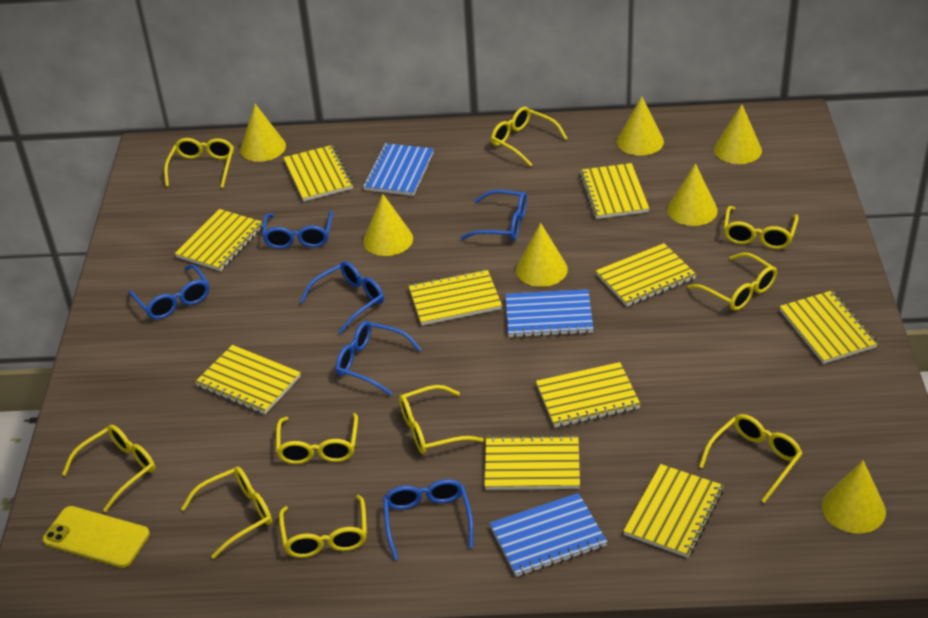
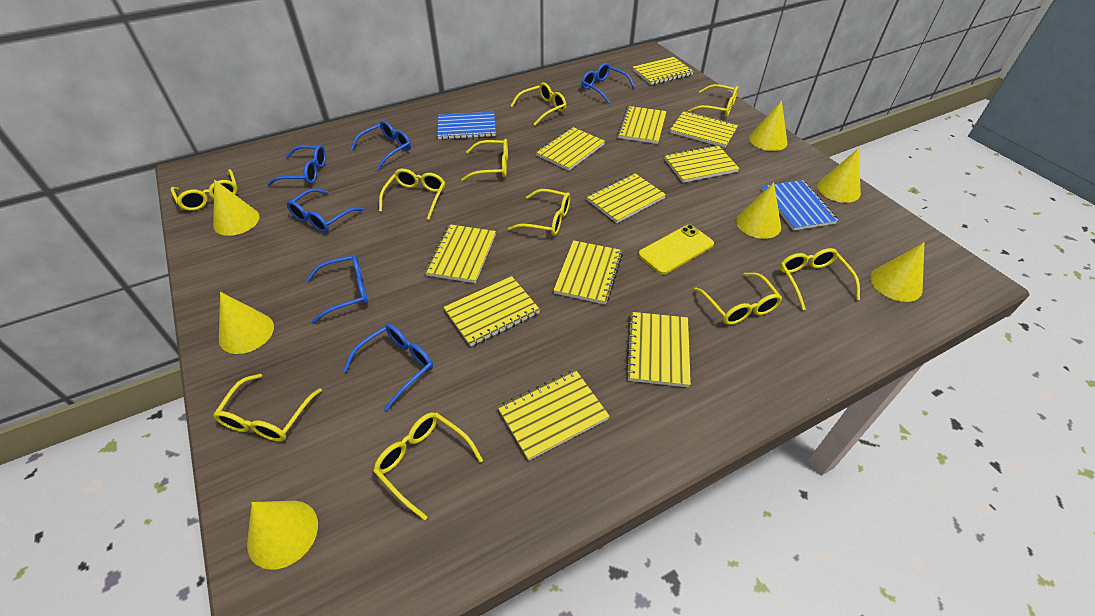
blue notebook: 3 -> 2
yellow notebook: 10 -> 11

